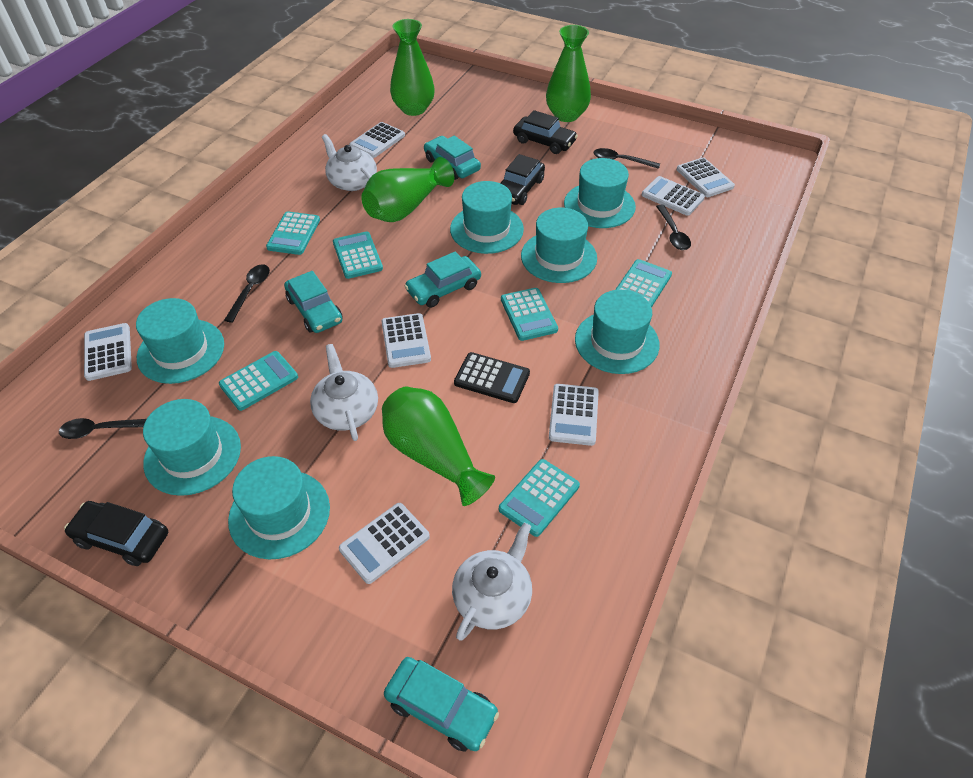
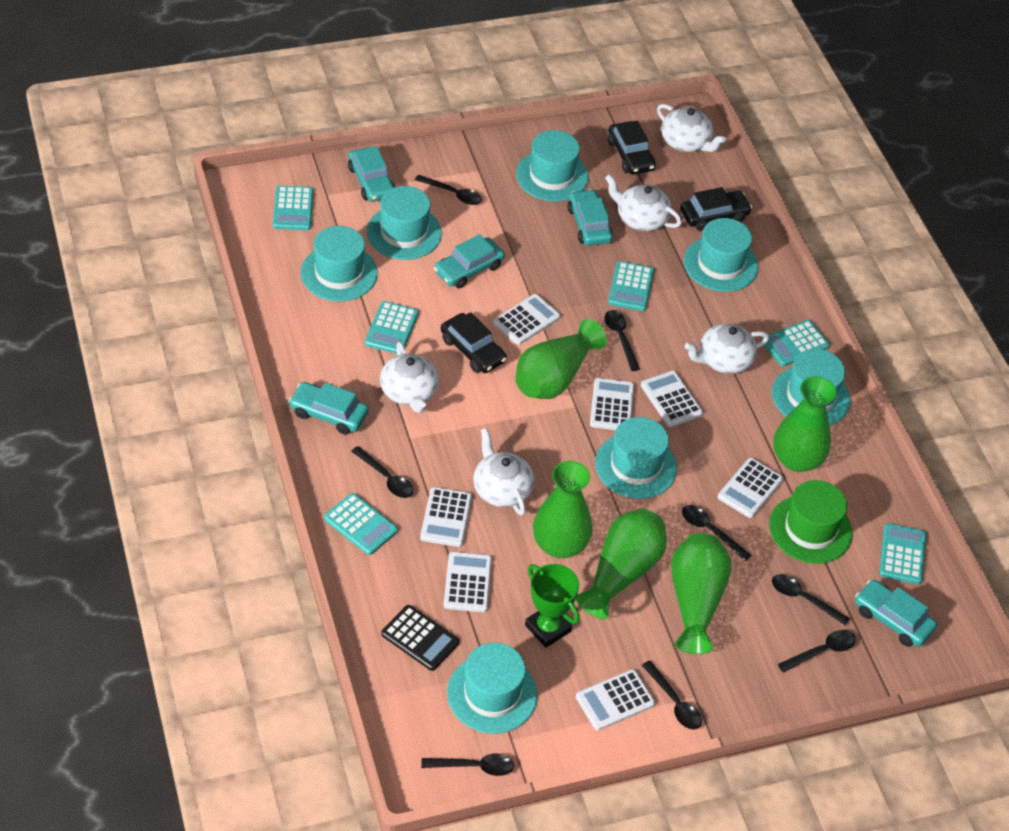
black spoon: 4 -> 8
green hat: 0 -> 1
green trophy: 0 -> 1
green vase: 4 -> 5
turquoise car: 4 -> 5
white teapot: 3 -> 5

